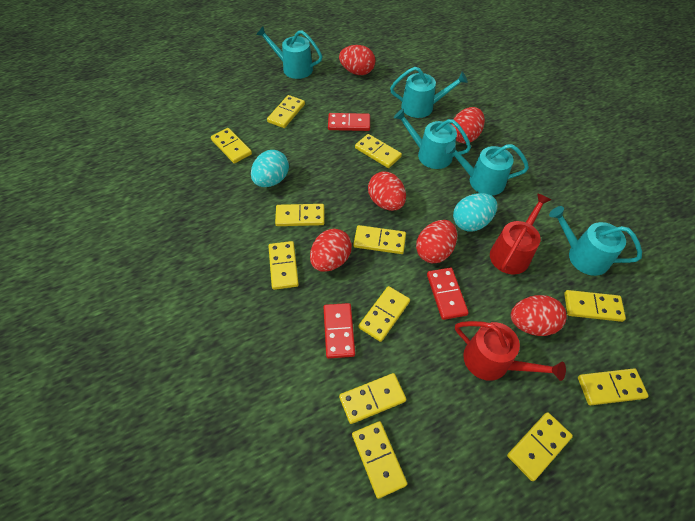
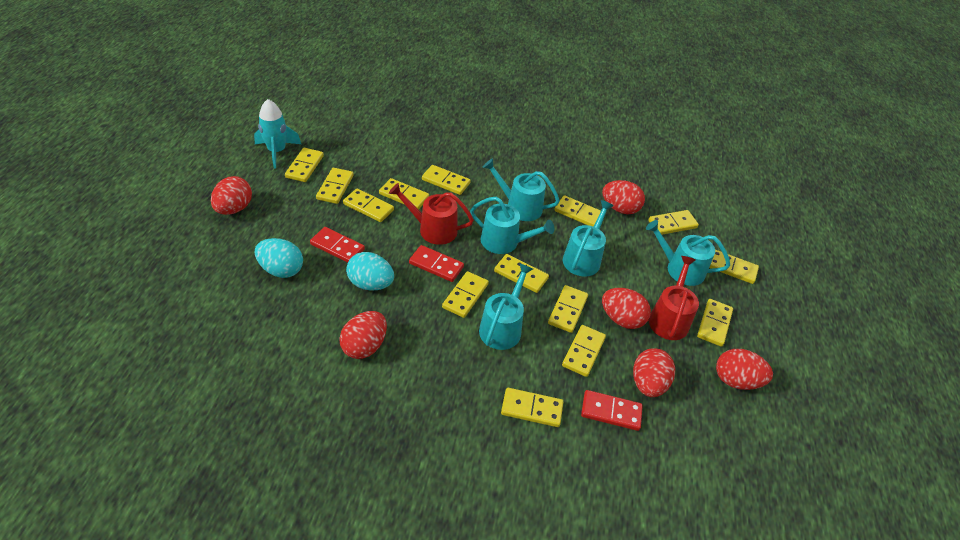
turquoise rocket: 0 -> 1
yellow domino: 12 -> 14

